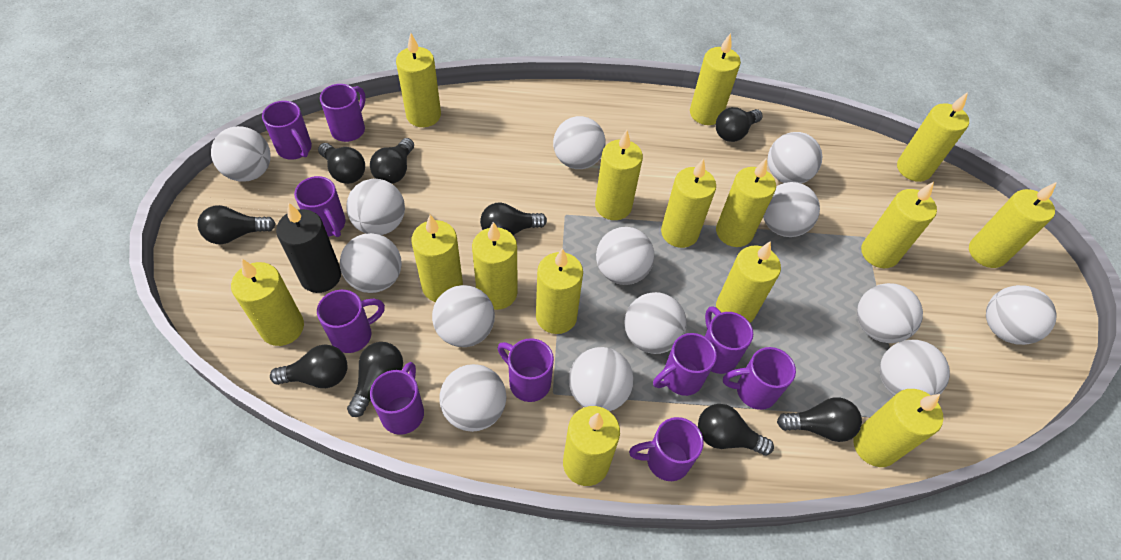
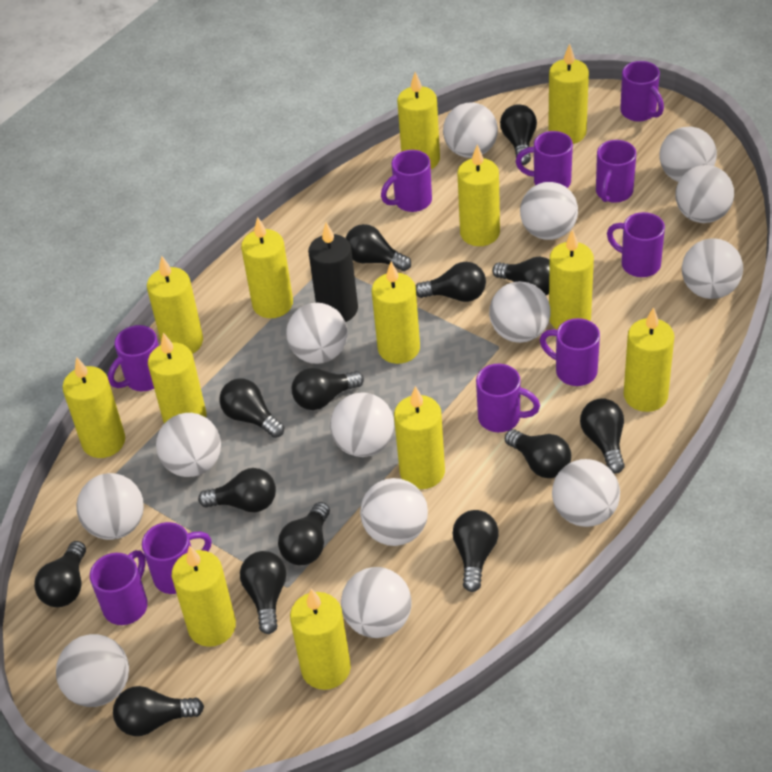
black light bulb: 9 -> 14
yellow candle: 15 -> 13

